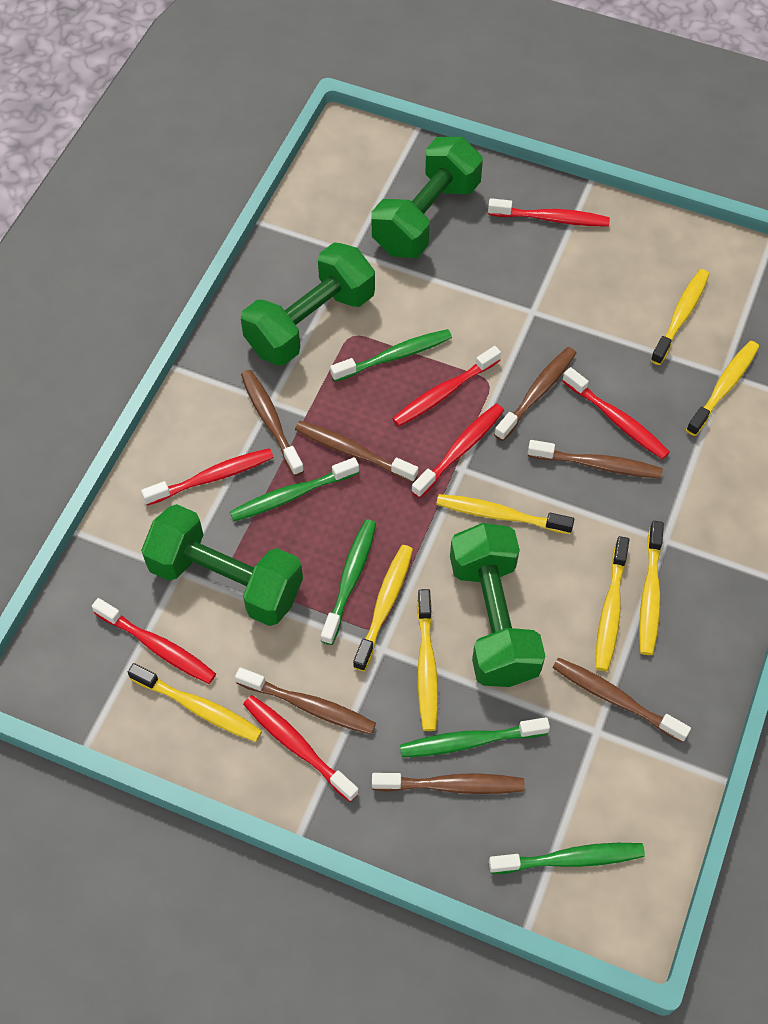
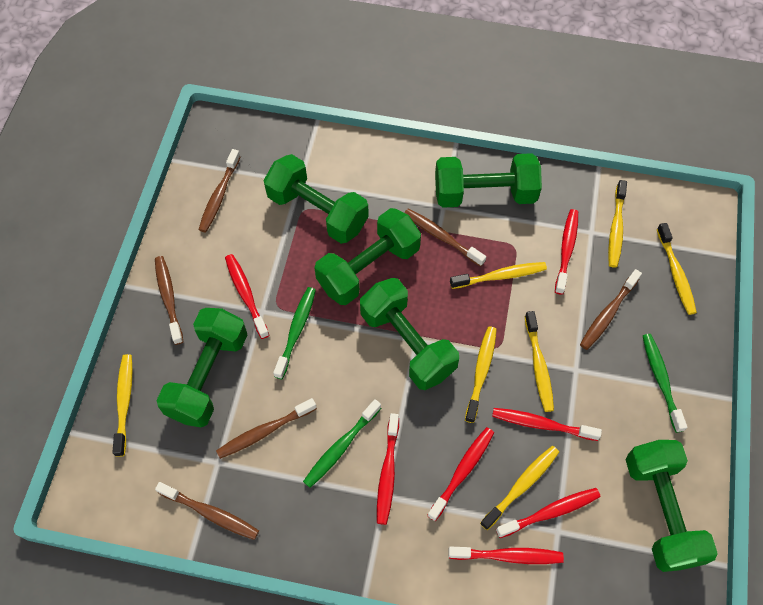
brown toothbrush: 7 -> 6
green dumbbell: 4 -> 6
green toothbrush: 5 -> 3
yellow toothbrush: 8 -> 7

